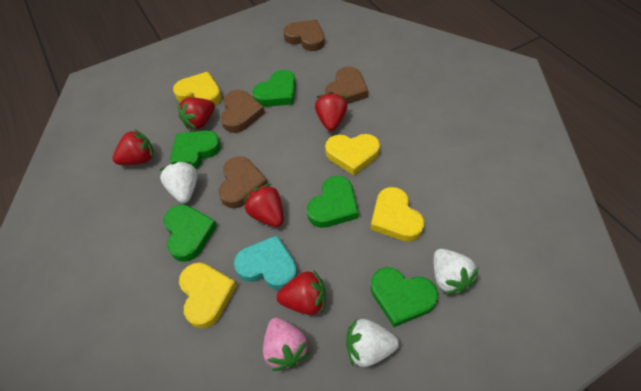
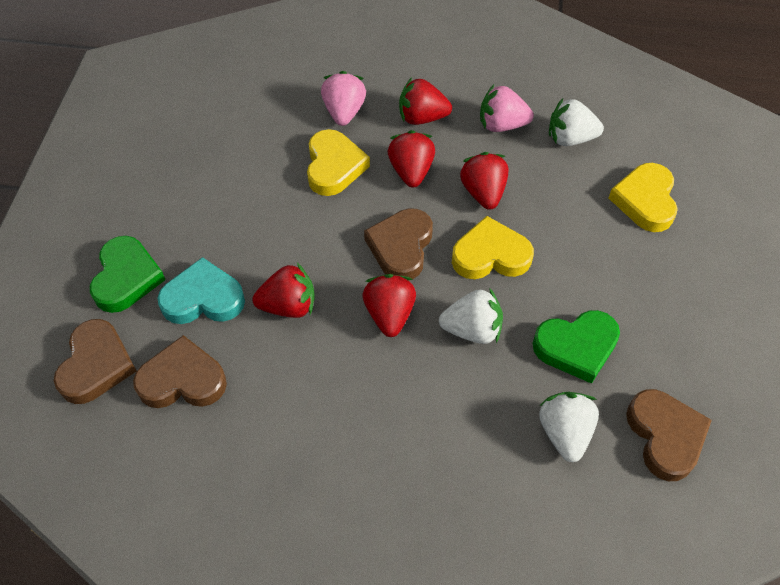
green heart: 5 -> 2
pink strawberry: 1 -> 2
yellow heart: 4 -> 3

